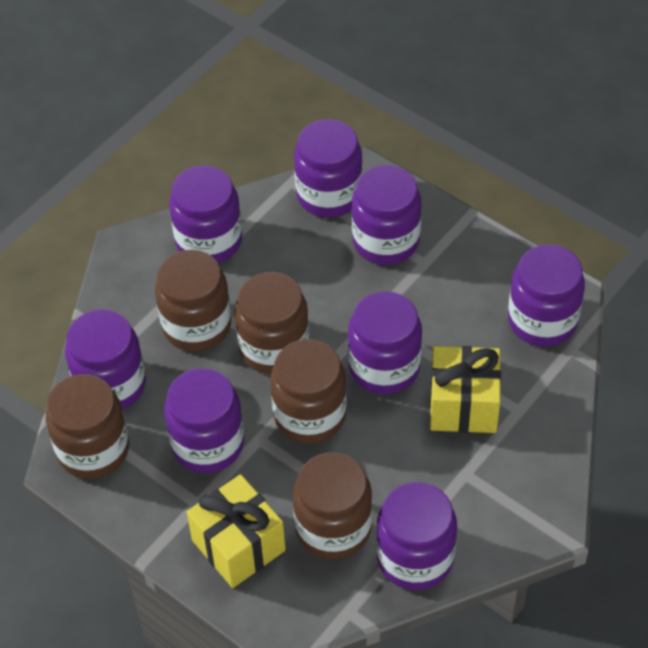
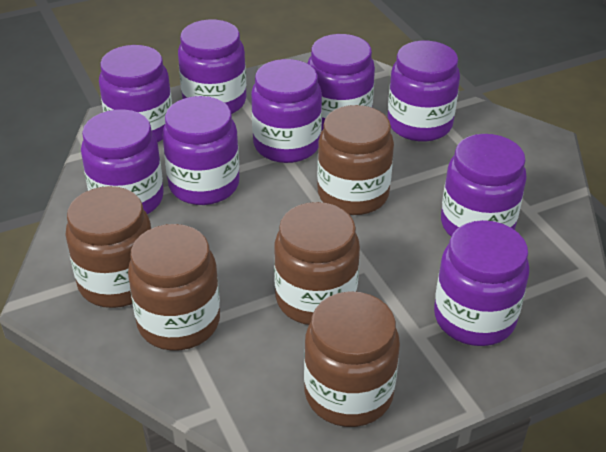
purple jar: 8 -> 9
yellow gift: 2 -> 0

